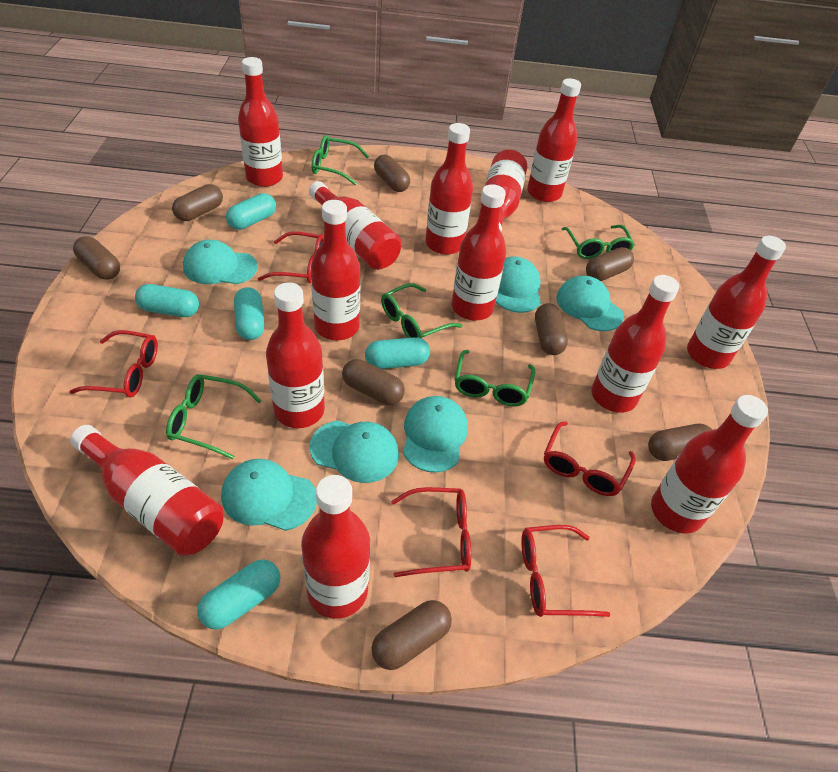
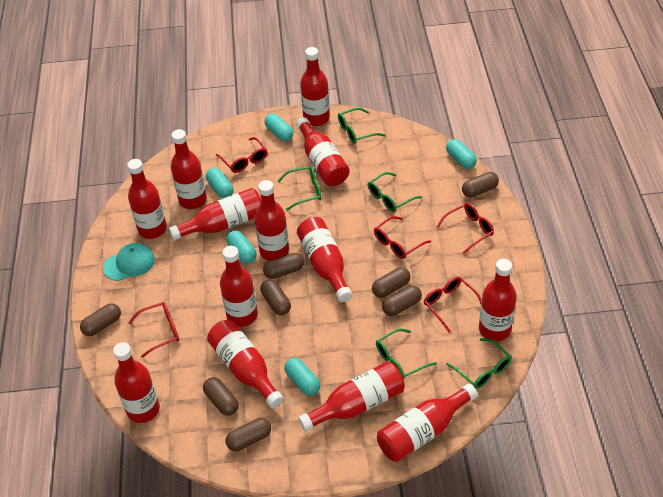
turquoise cap: 6 -> 1

